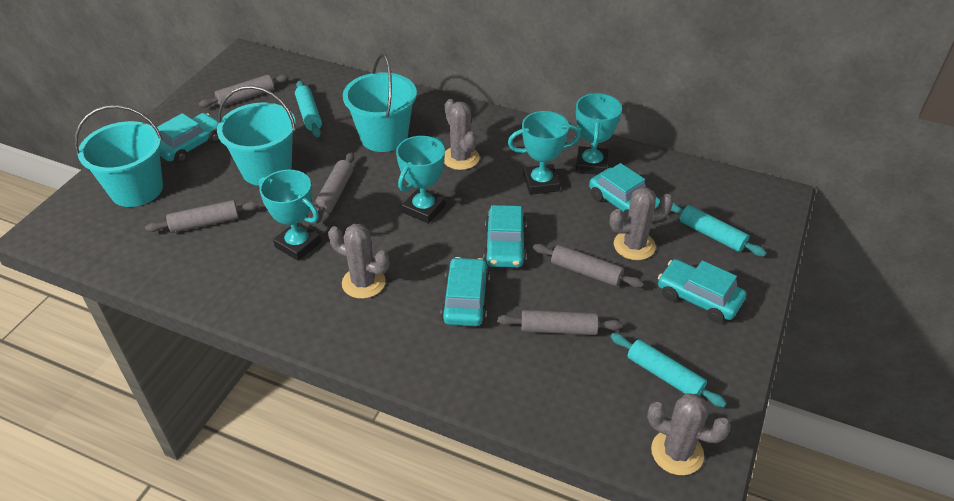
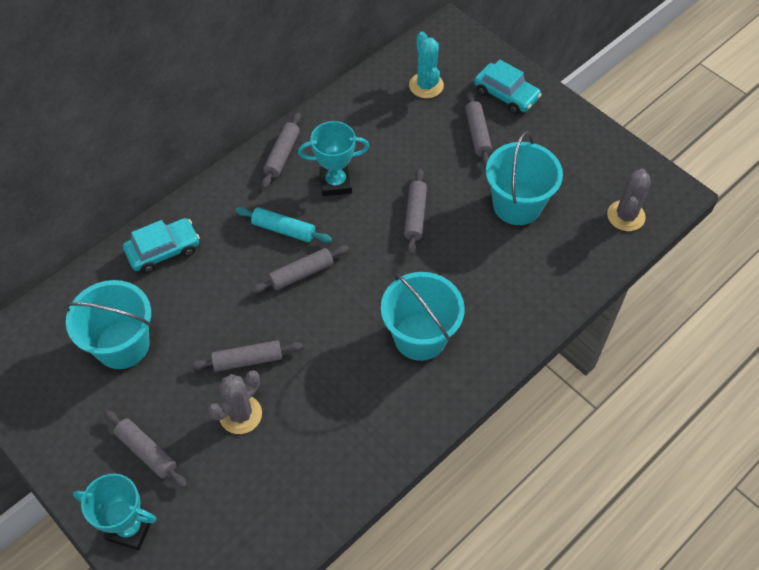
grey cactus: 4 -> 2
grey rolling pin: 5 -> 6
turquoise cactus: 0 -> 1
turquoise car: 5 -> 2
turquoise rolling pin: 3 -> 1
turquoise trophy: 4 -> 2

